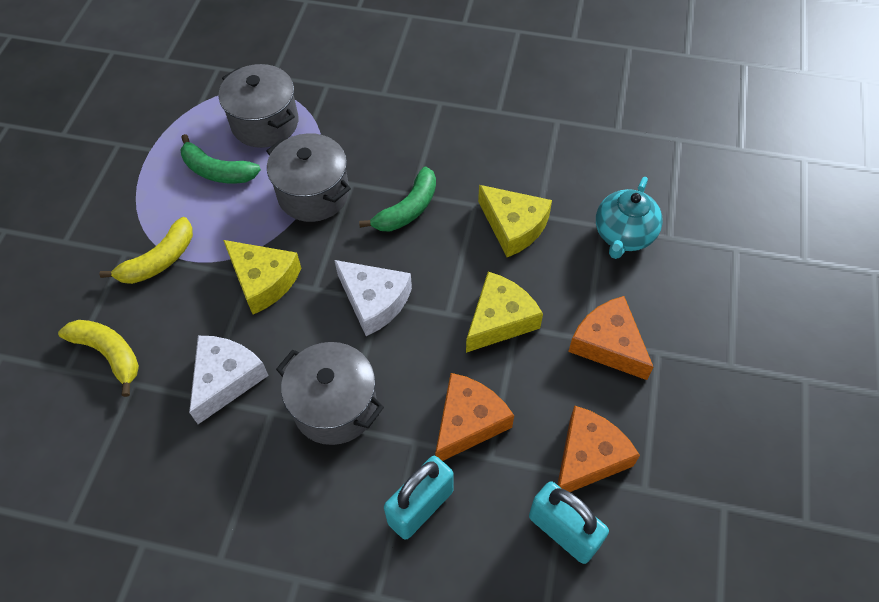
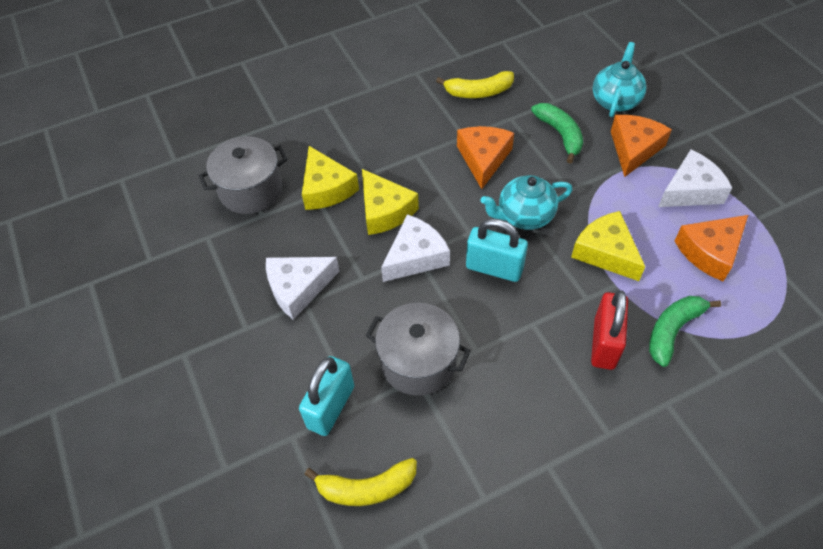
grey pot: 3 -> 2
red padlock: 0 -> 1
turquoise teapot: 1 -> 2
white cheese: 2 -> 3

